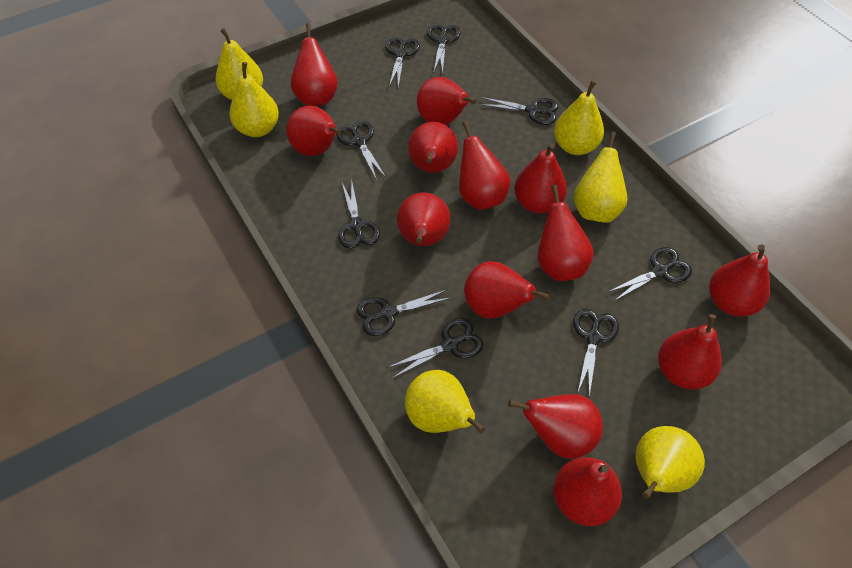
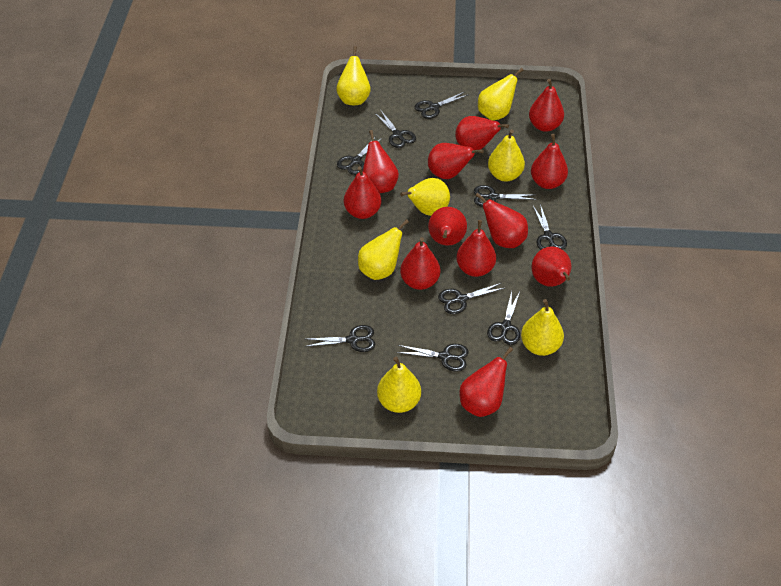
red pear: 13 -> 12
yellow pear: 6 -> 7

